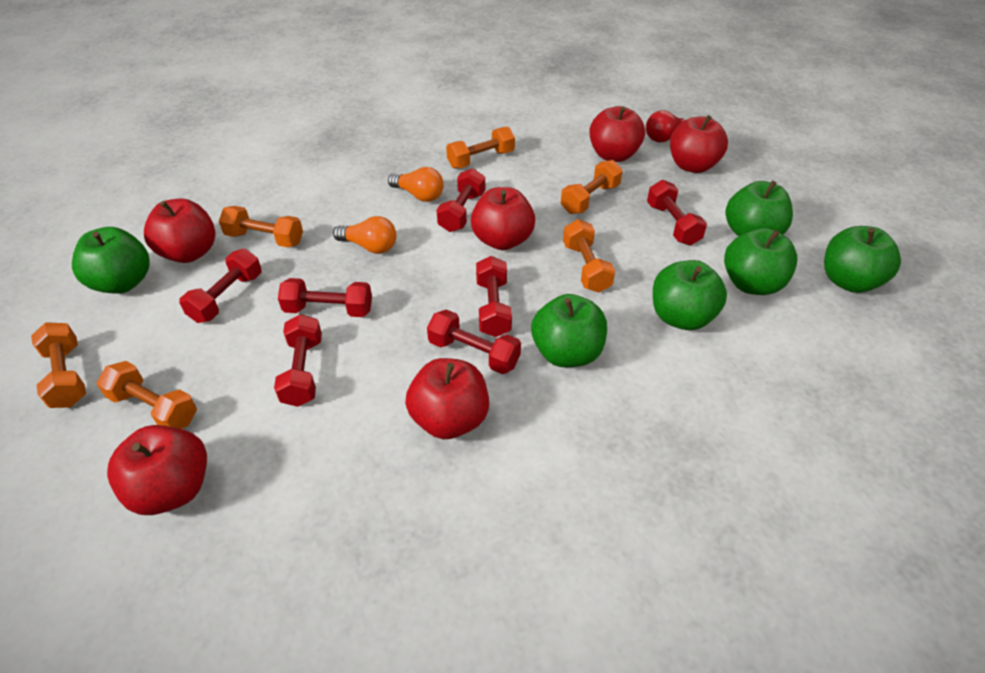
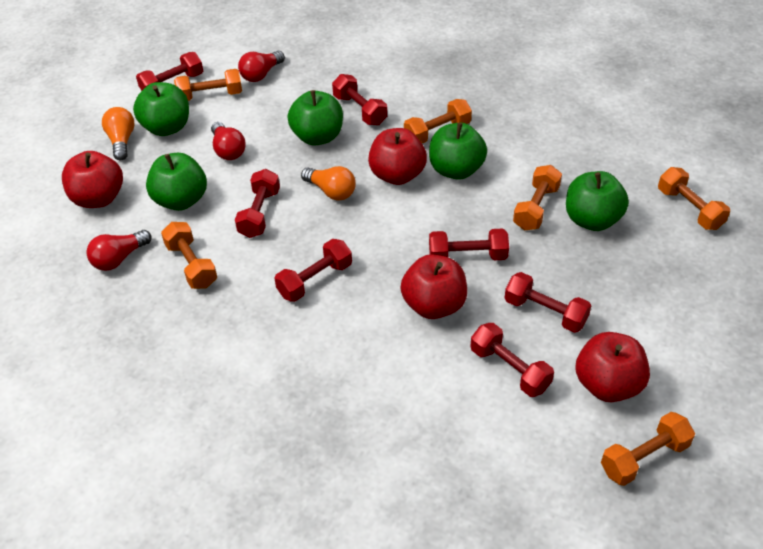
green apple: 6 -> 5
red apple: 6 -> 4
red light bulb: 1 -> 3

